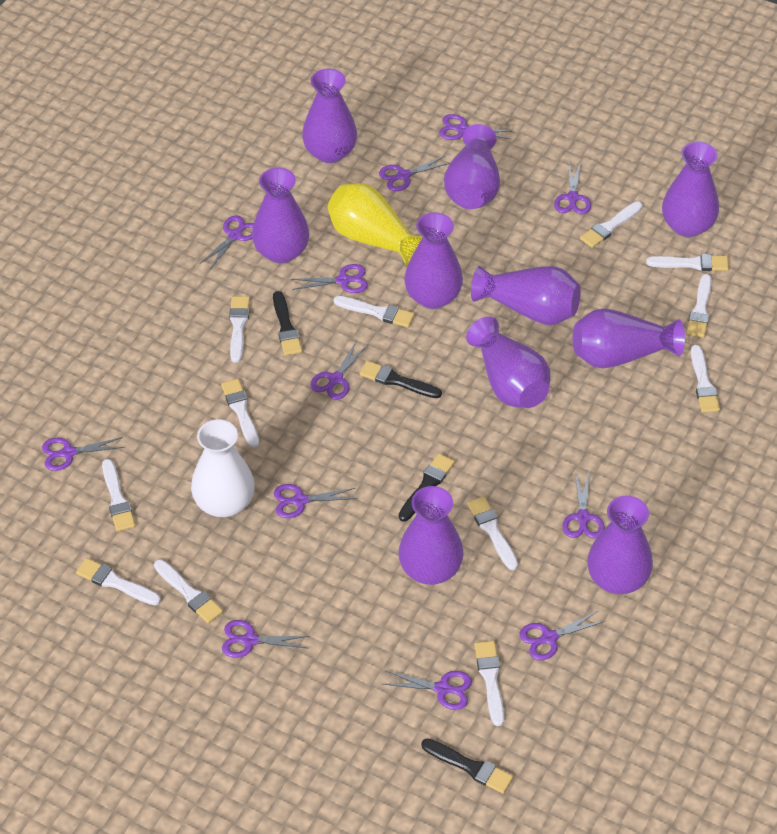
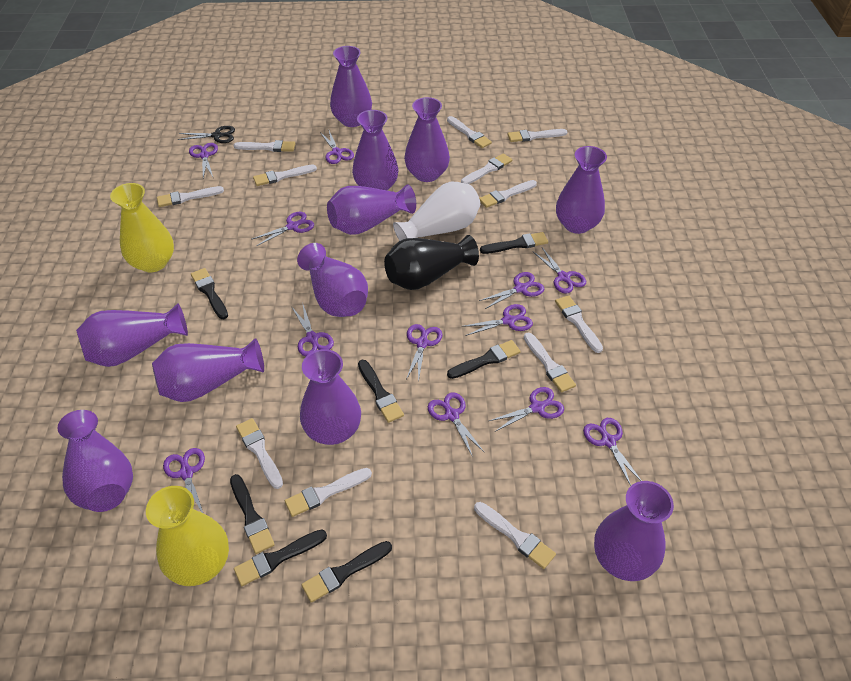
black brush: 4 -> 7
black scissors: 0 -> 1
black vase: 0 -> 1
purple vase: 10 -> 11
yellow vase: 1 -> 2

